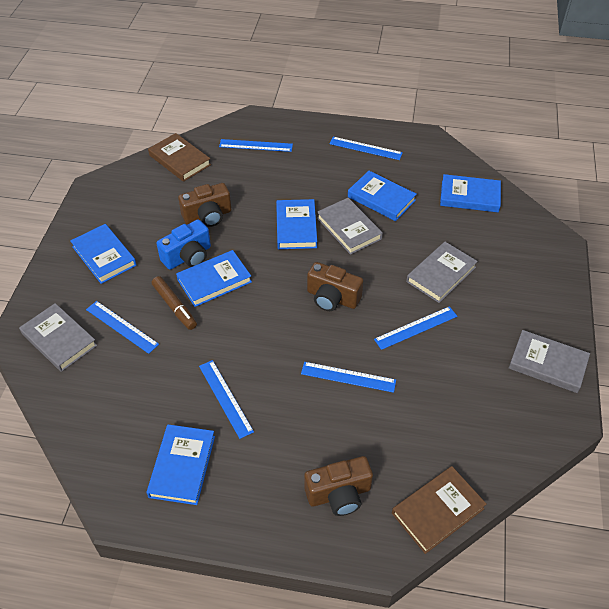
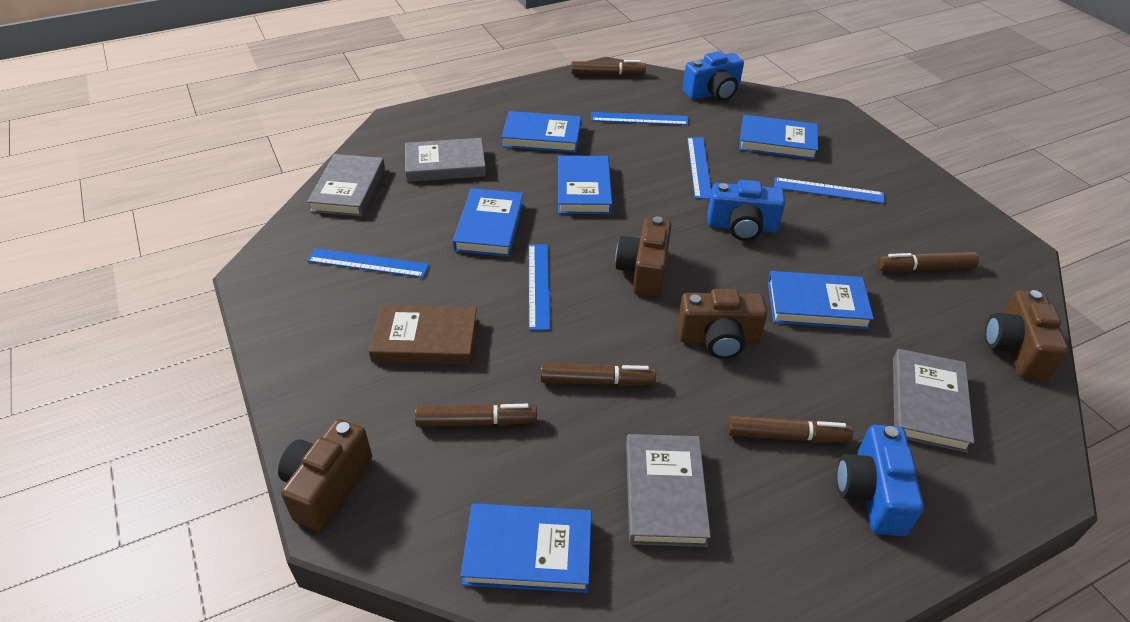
blue camera: 1 -> 3
blue ruler: 6 -> 5
brown book: 2 -> 1
brown camera: 3 -> 4
brown marker: 1 -> 5

